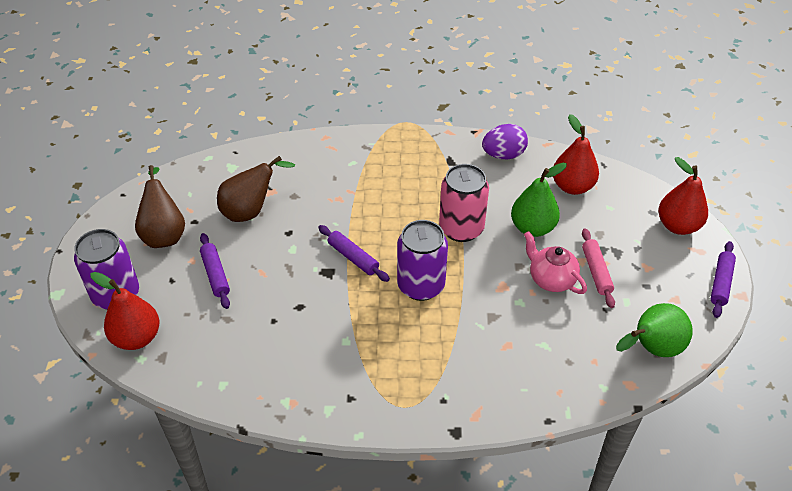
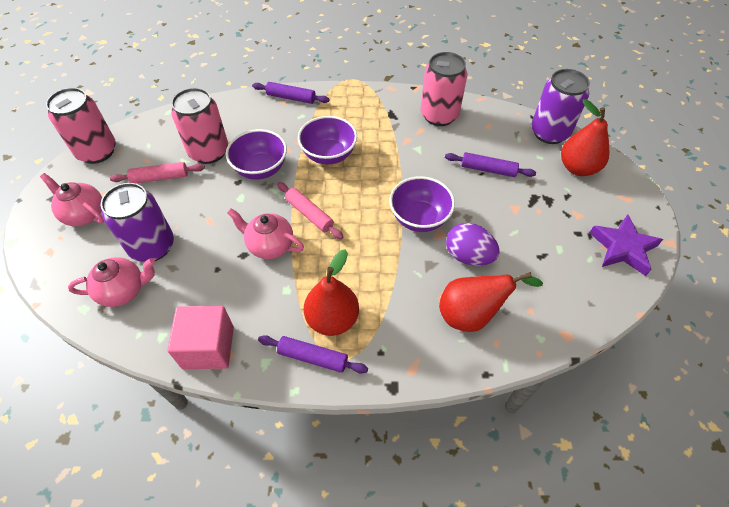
brown pear: 2 -> 0
green pear: 2 -> 0
pink can: 1 -> 3
pink cube: 0 -> 1
pink rolling pin: 1 -> 2
pink teapot: 1 -> 3
purple bowl: 0 -> 3
purple star: 0 -> 1

